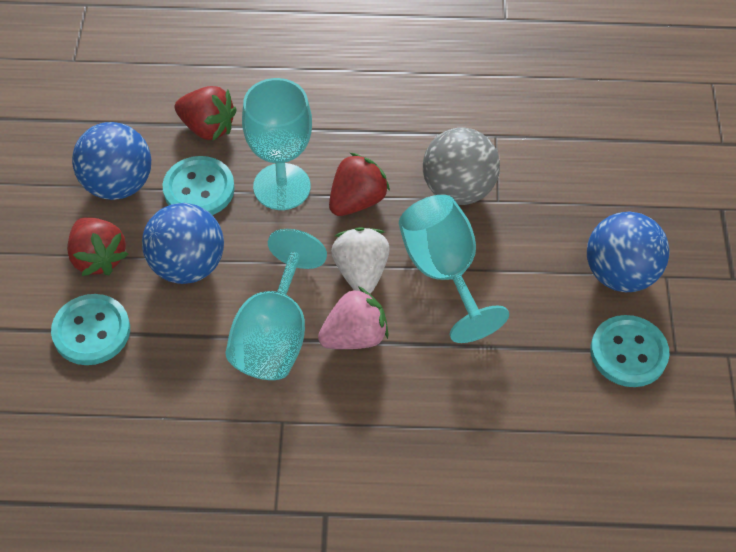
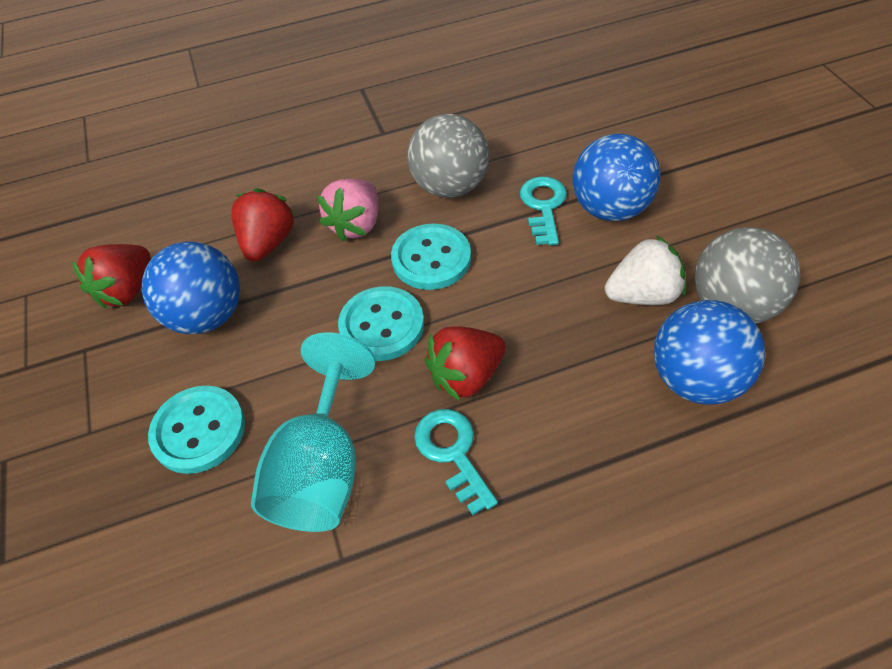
grey ball: 1 -> 2
turquoise goblet: 3 -> 1
turquoise key: 0 -> 2

